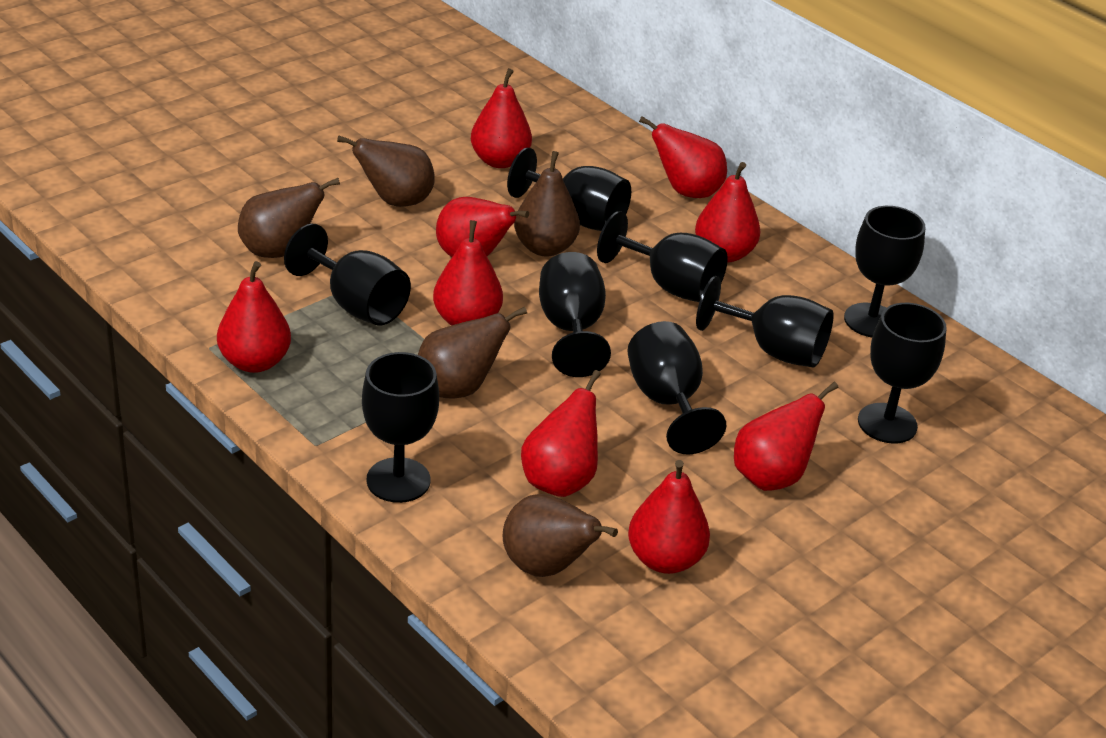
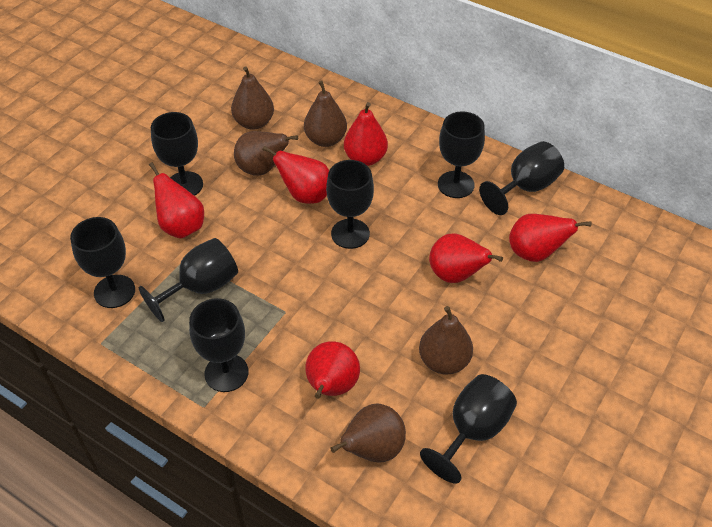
black goblet: 9 -> 8
red pear: 9 -> 6

